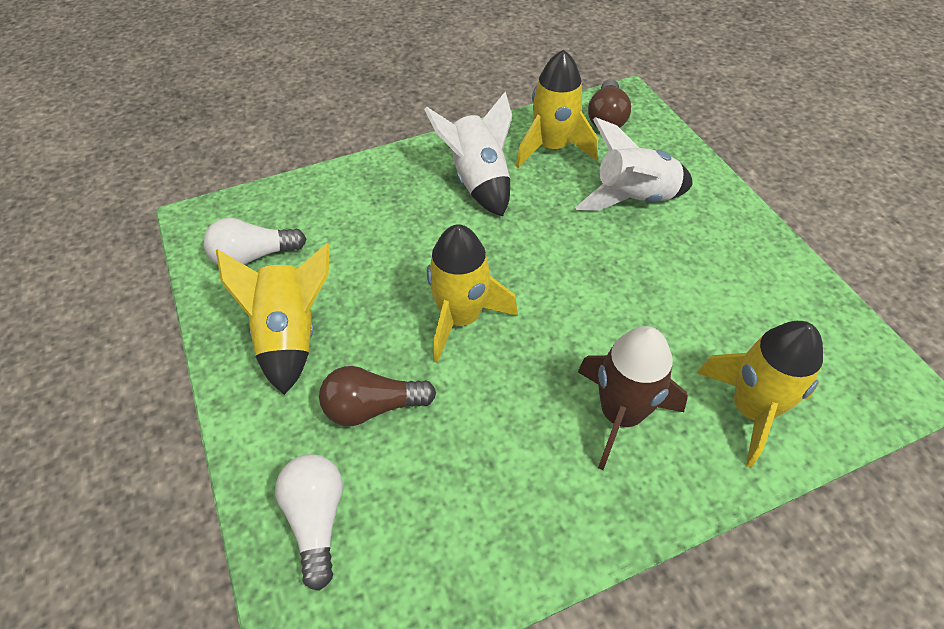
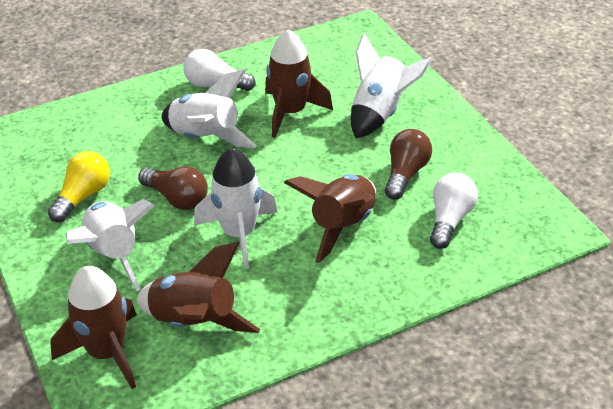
brown rocket: 1 -> 4
white rocket: 2 -> 4
yellow light bulb: 0 -> 1
yellow rocket: 4 -> 0

